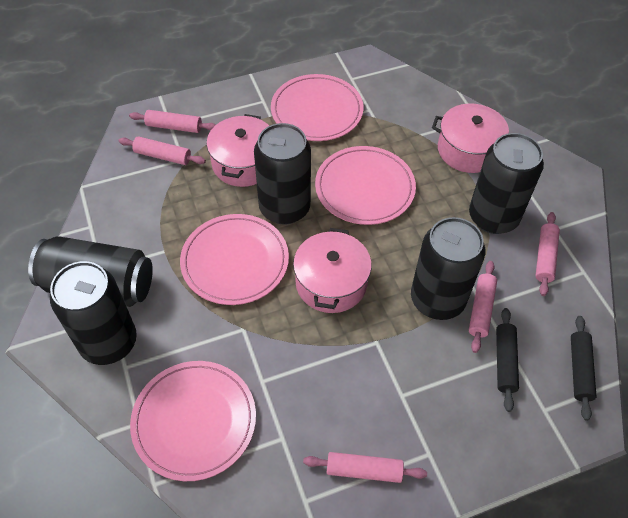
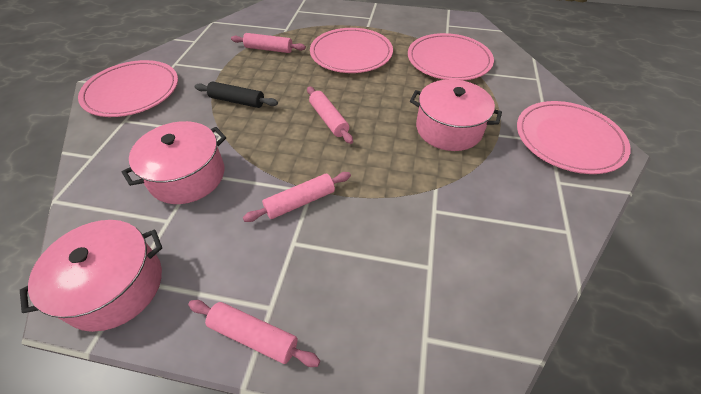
black can: 5 -> 0
black rolling pin: 2 -> 1
pink rolling pin: 5 -> 4

